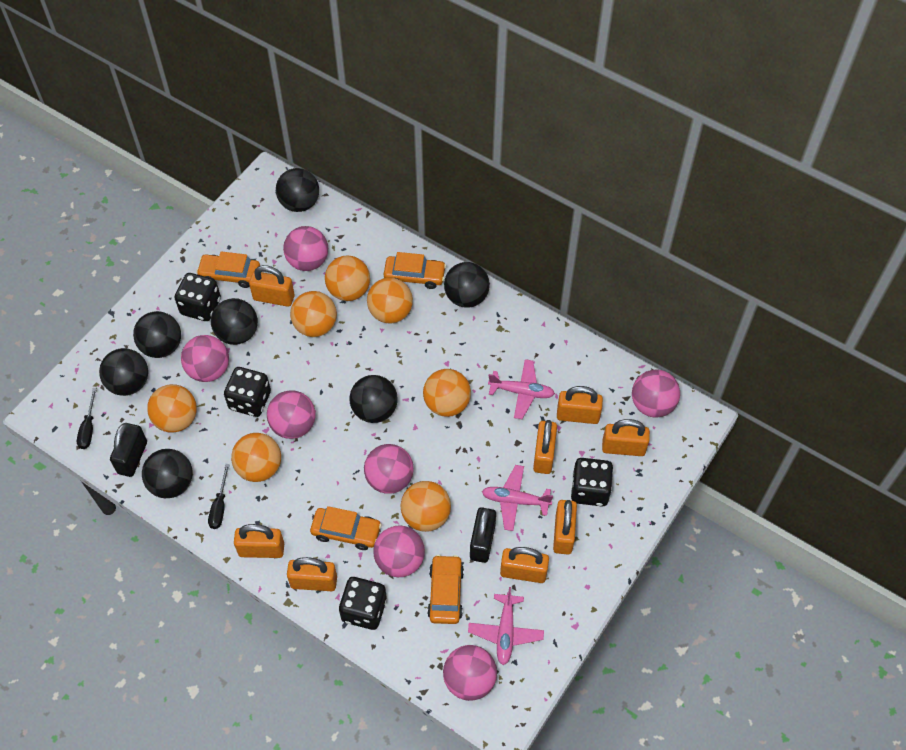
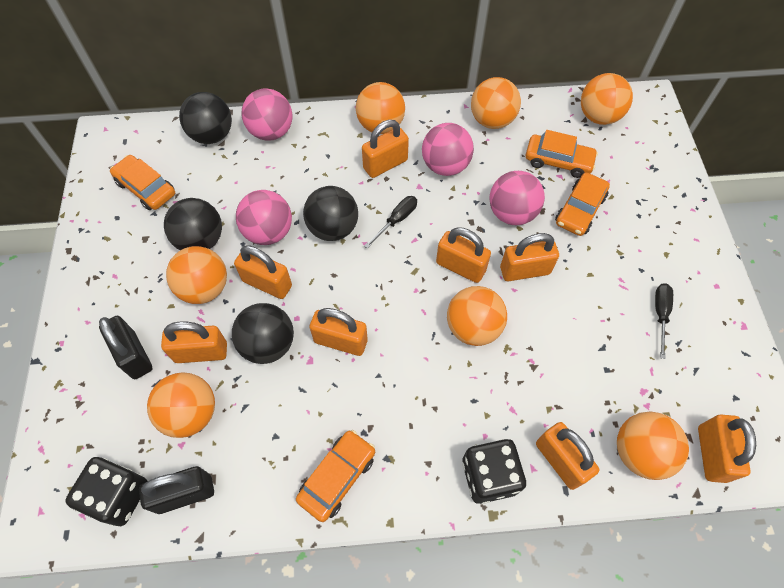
black ball: 7 -> 4
black dice: 4 -> 2
pink ball: 7 -> 4
pink plane: 3 -> 0

